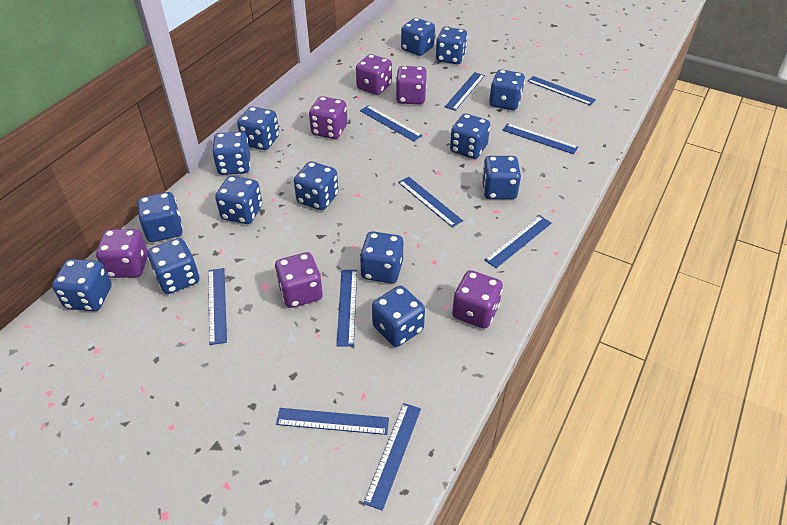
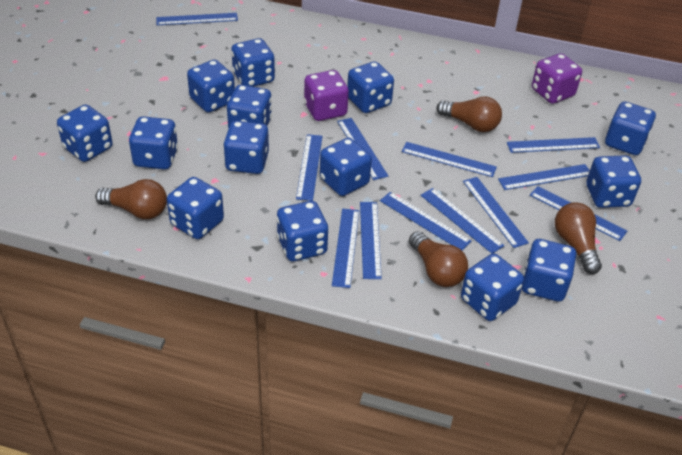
blue ruler: 10 -> 12
brown light bulb: 0 -> 4
purple dice: 6 -> 2

